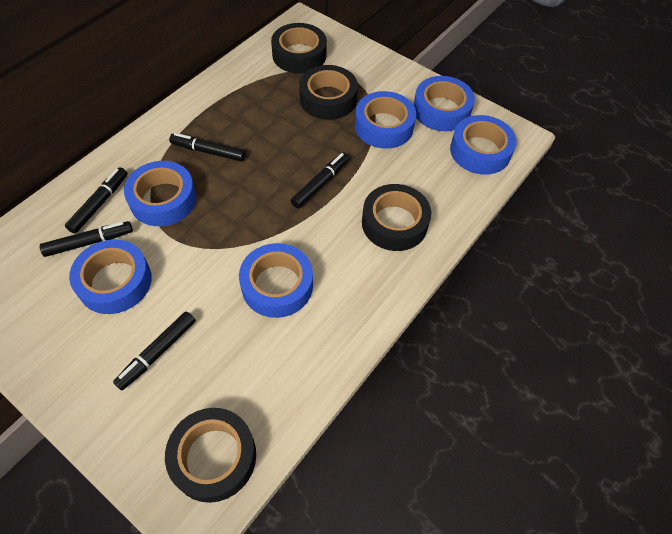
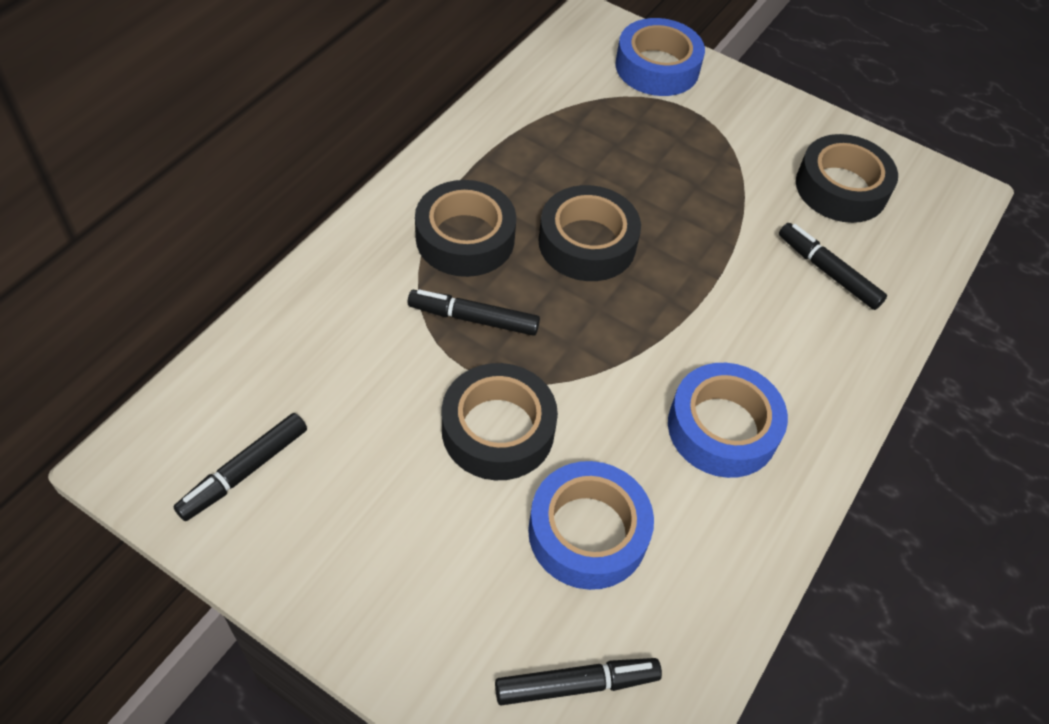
black marker: 5 -> 4
blue tape: 6 -> 3

